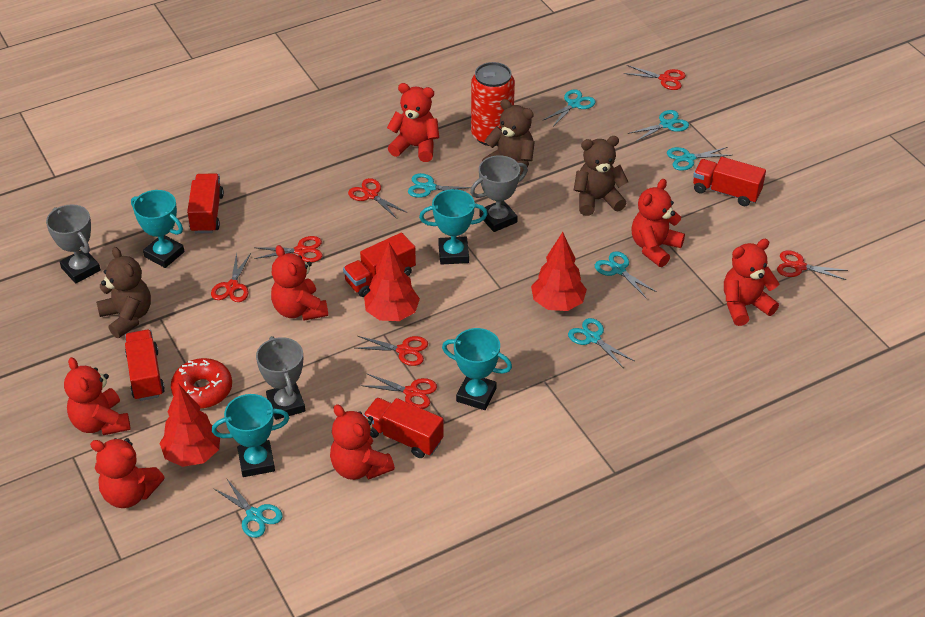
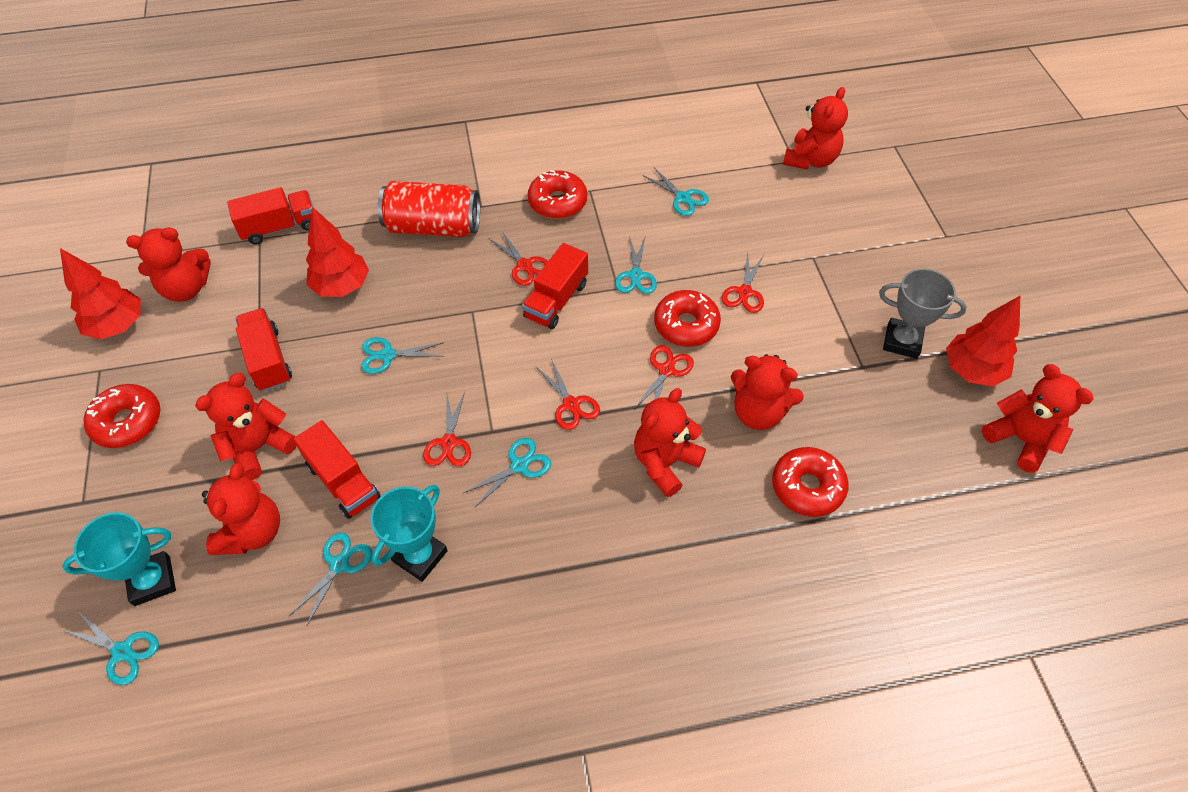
brown teddy bear: 3 -> 0
grey trophy: 3 -> 1
red donut: 1 -> 4
red scissors: 7 -> 5
red truck: 5 -> 4
turquoise scissors: 7 -> 6
turquoise trophy: 4 -> 2

